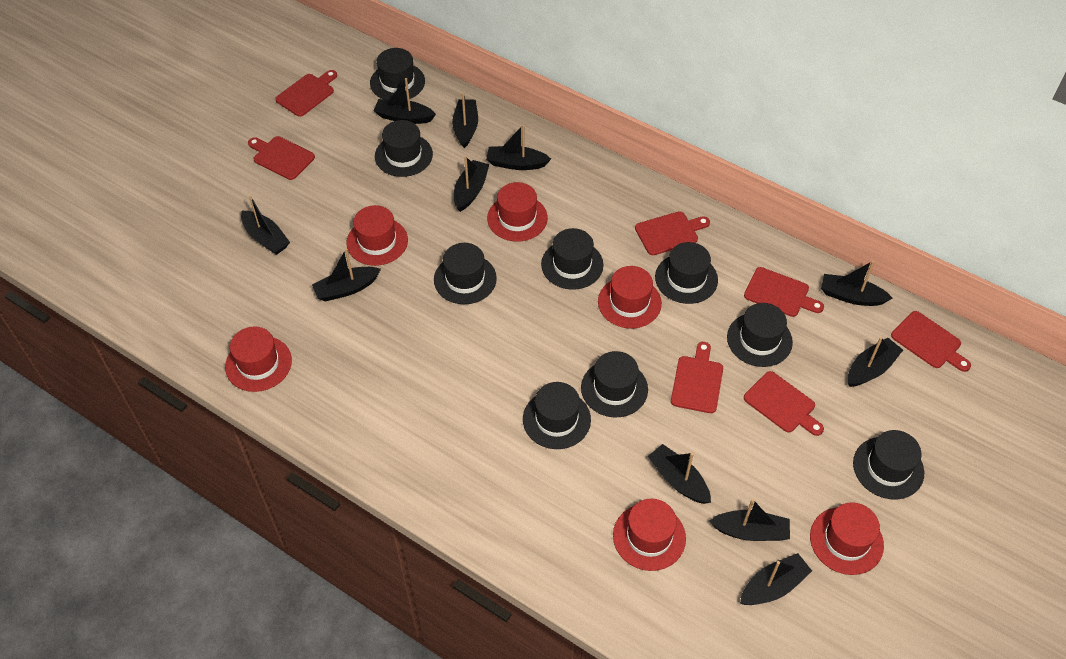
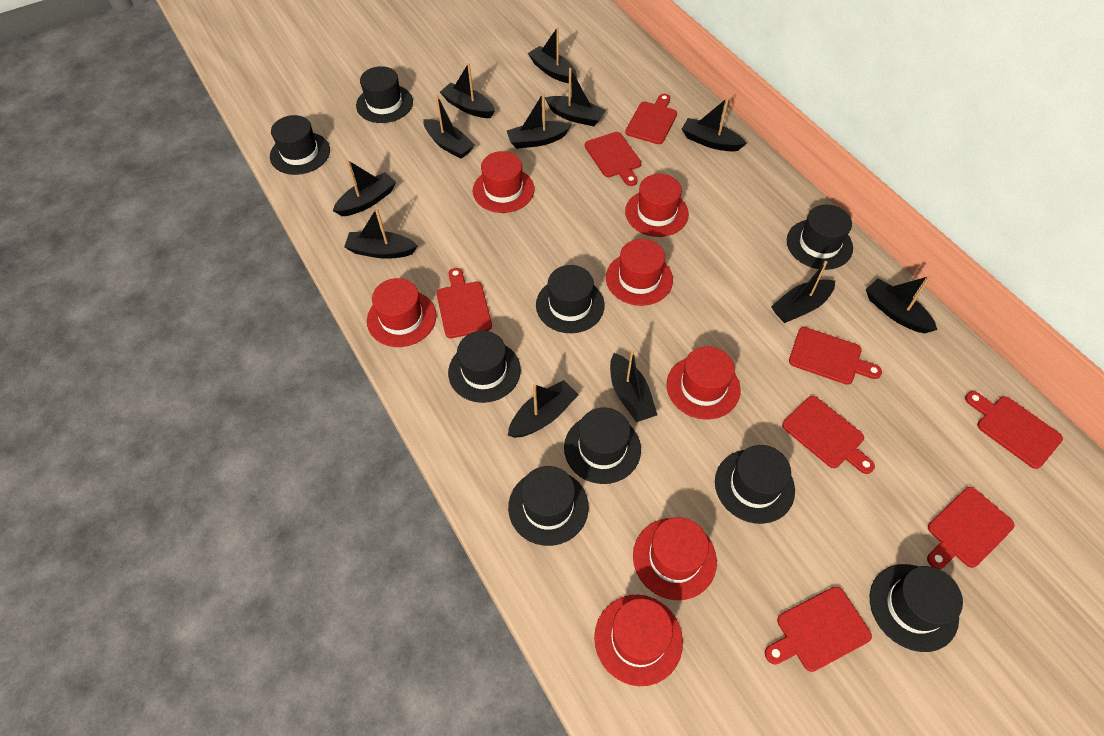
black boat: 11 -> 12
red cutting board: 7 -> 8
red hat: 6 -> 7

